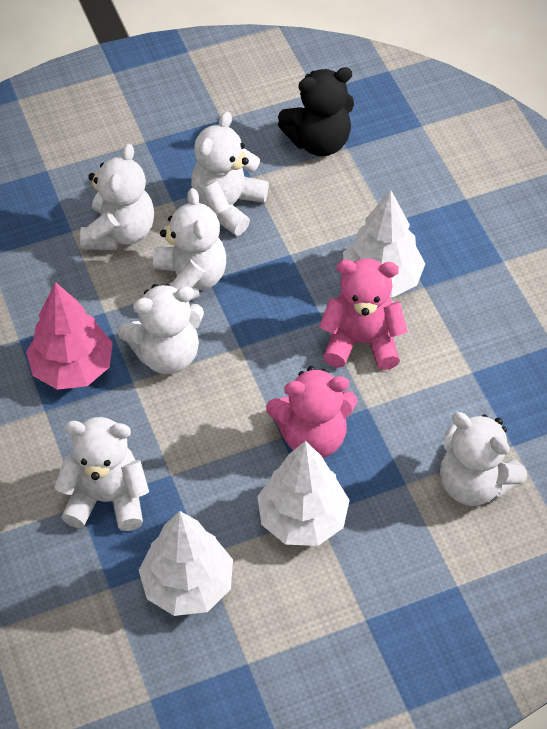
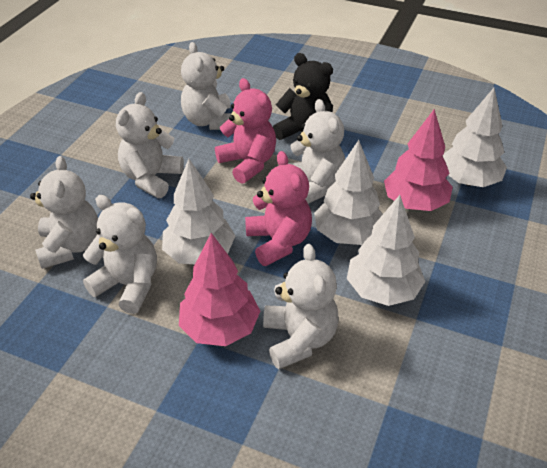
pink tree: 1 -> 2
white tree: 3 -> 4

